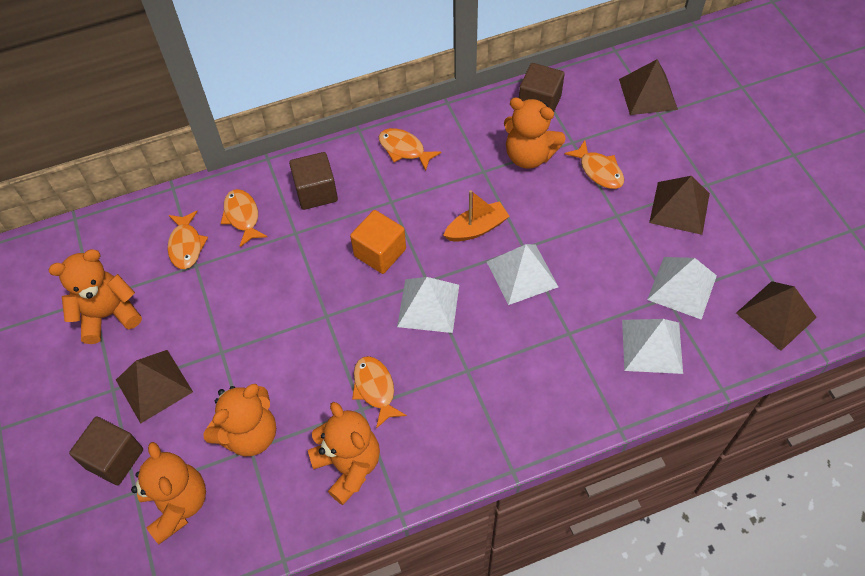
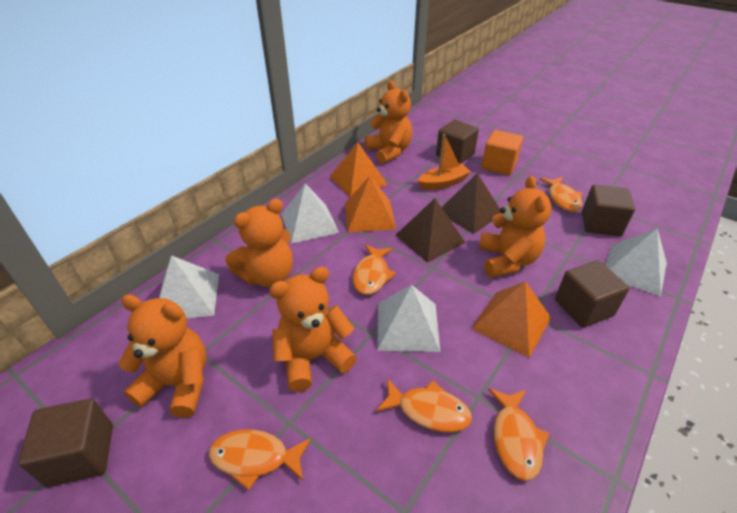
brown cube: 3 -> 4
brown pyramid: 4 -> 2
orange pyramid: 0 -> 3

